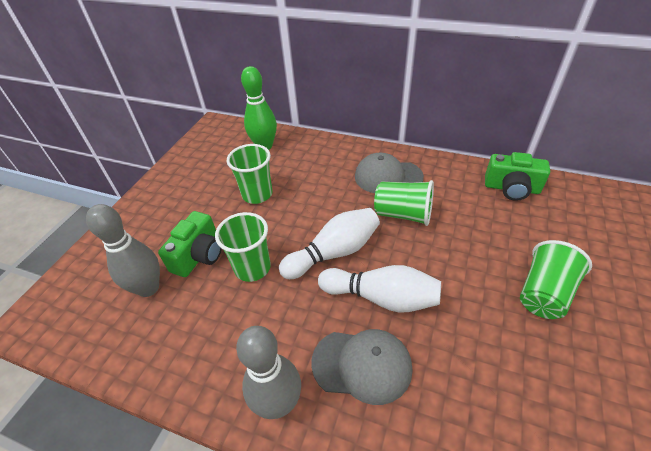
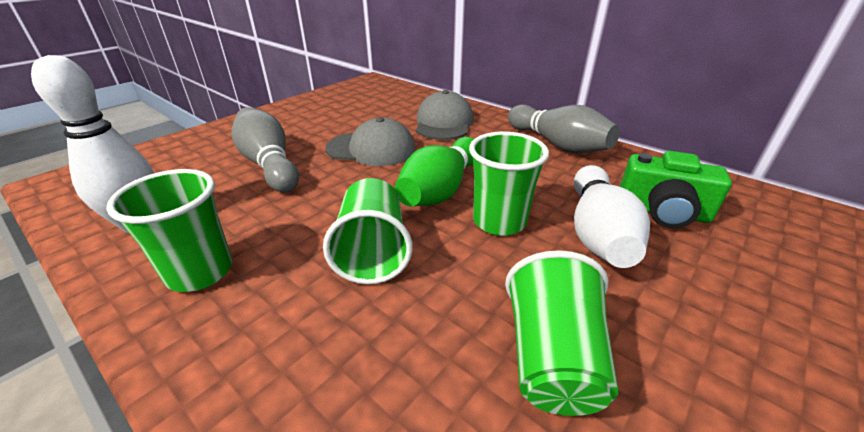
green camera: 2 -> 1

